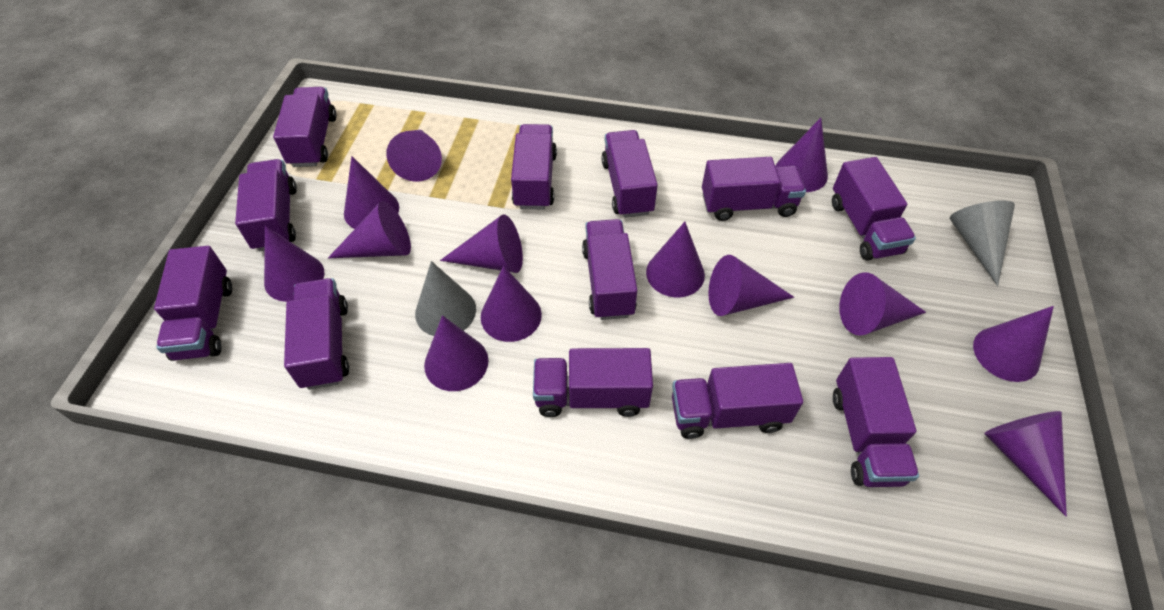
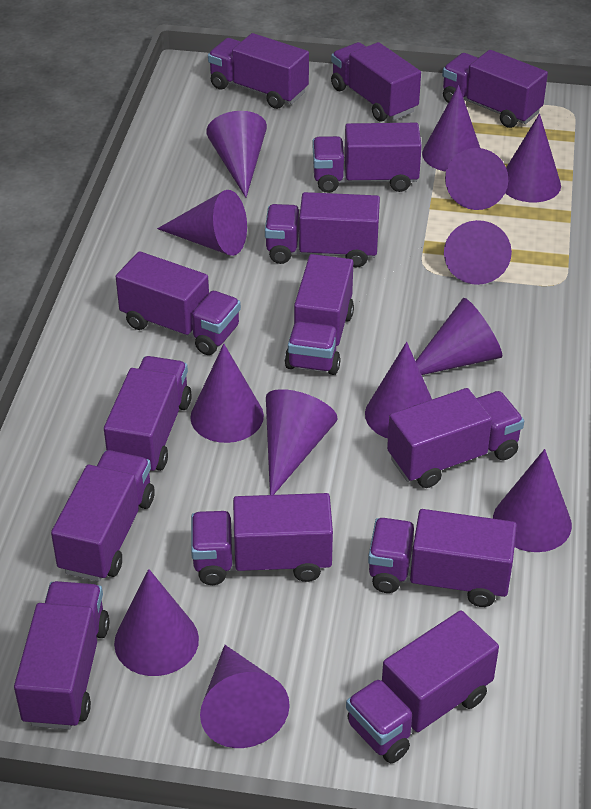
grey cone: 2 -> 0
purple truck: 12 -> 14

